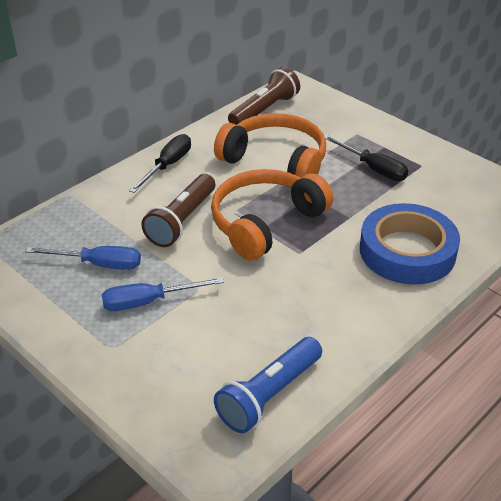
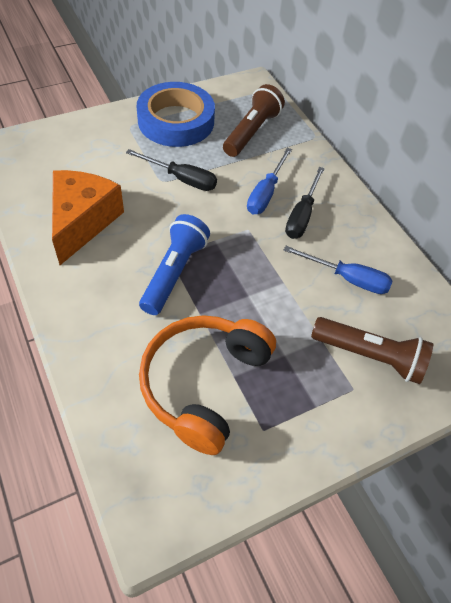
orange cheese: 0 -> 1
orange headphones: 2 -> 1

